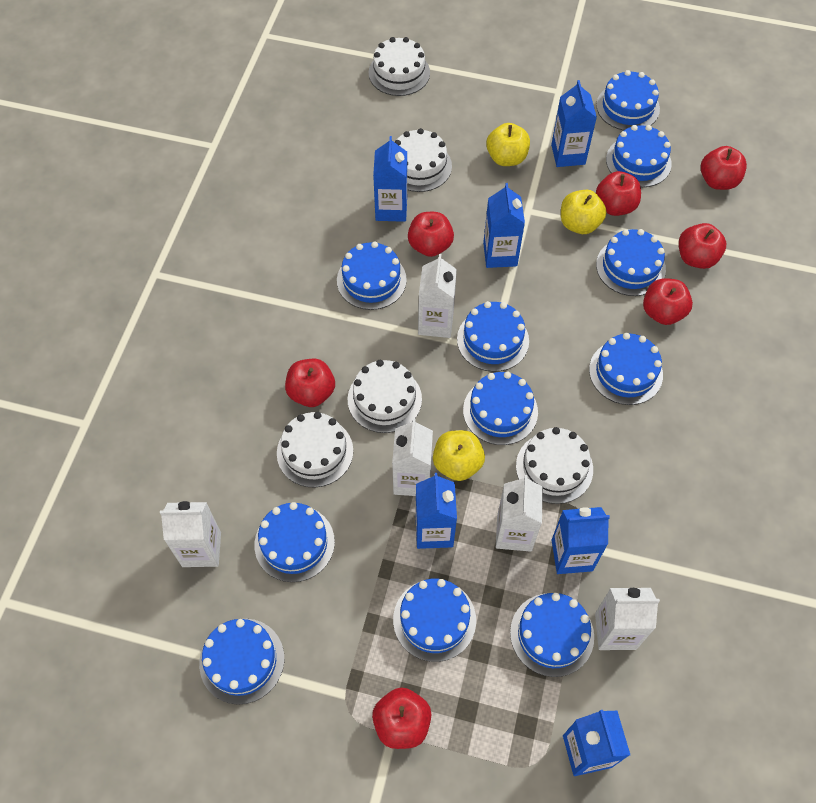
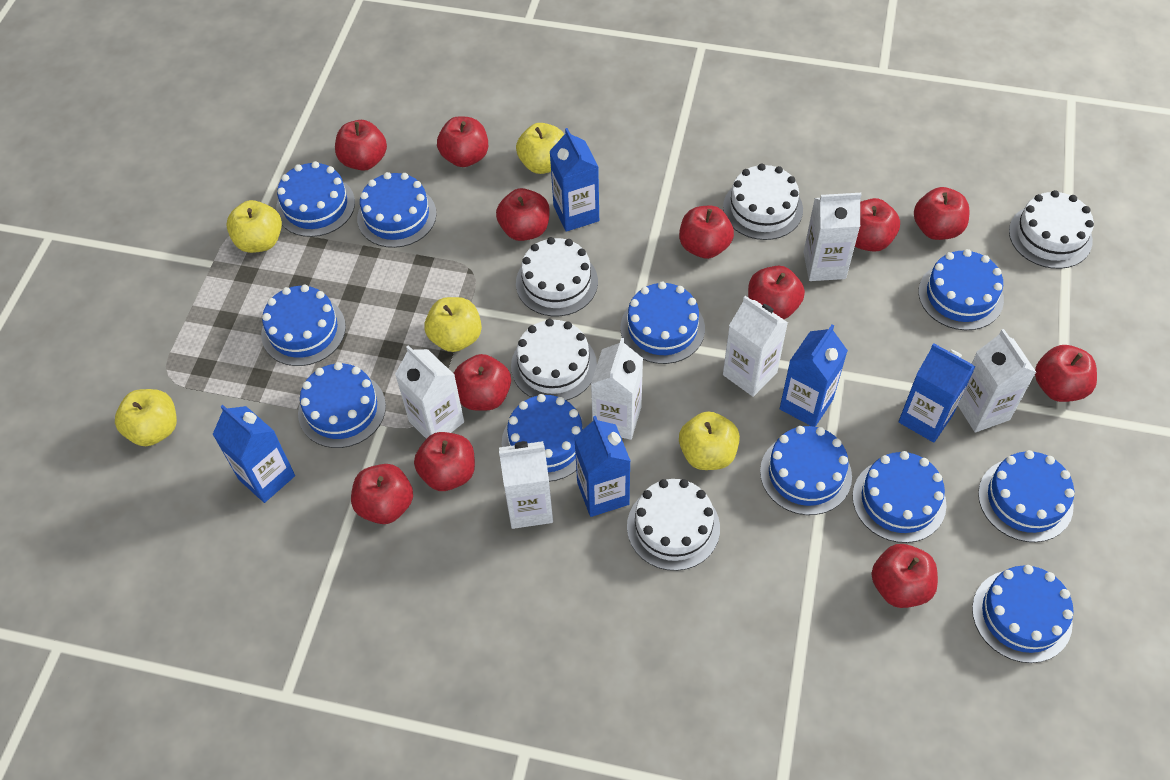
blue carton: 6 -> 5
red apple: 7 -> 12
white carton: 5 -> 6
yellow apple: 3 -> 5

